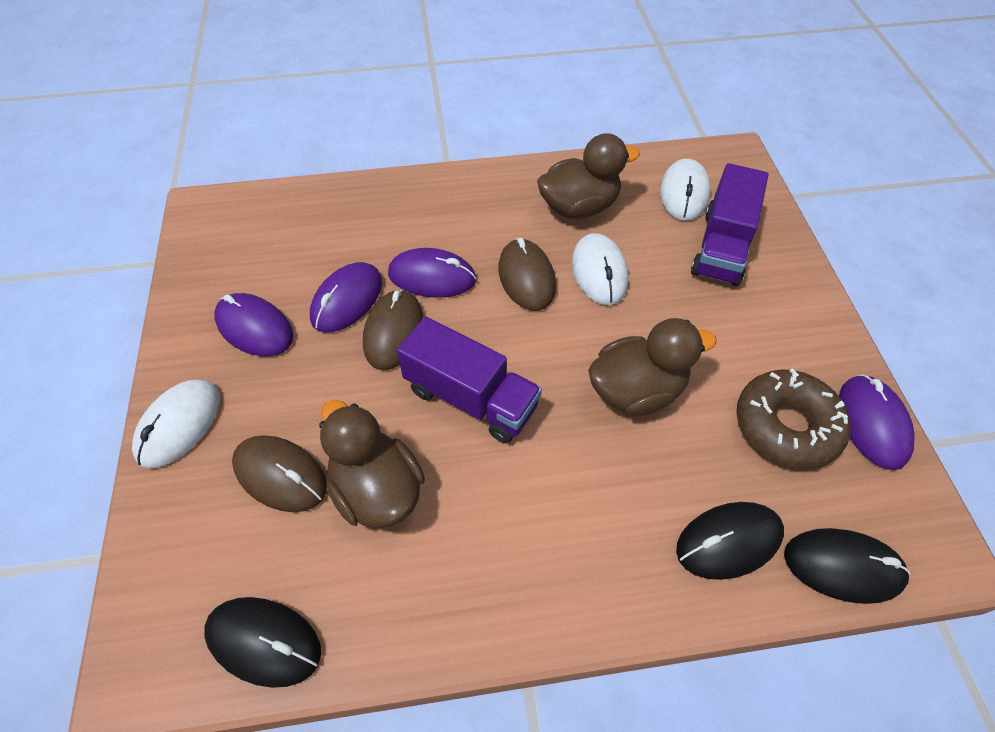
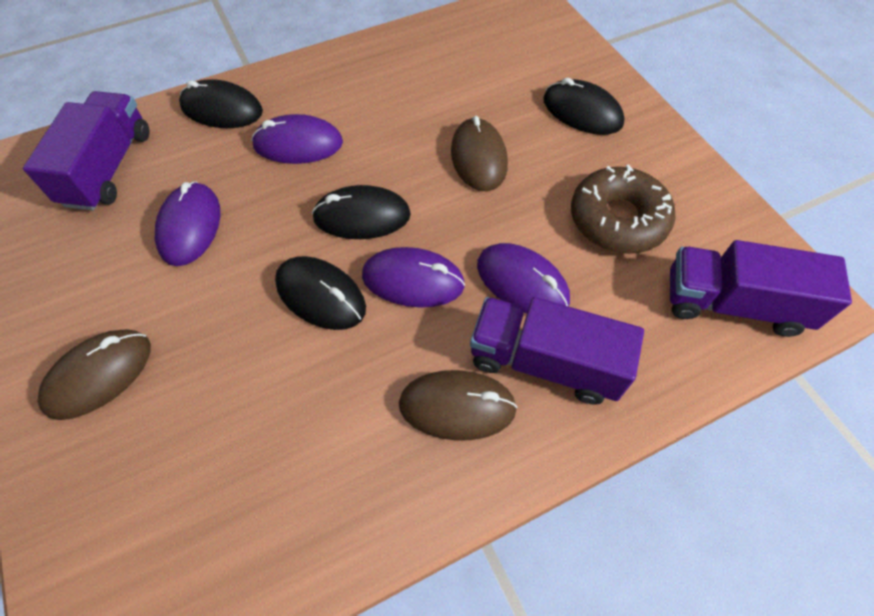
black mouse: 3 -> 4
brown duck: 3 -> 0
purple truck: 2 -> 3
white mouse: 3 -> 0

